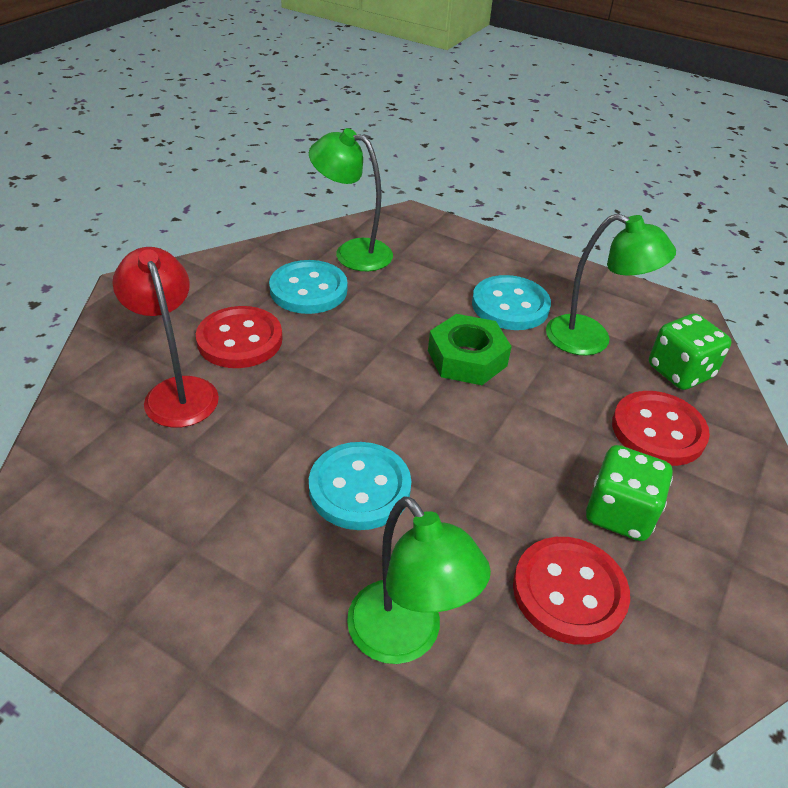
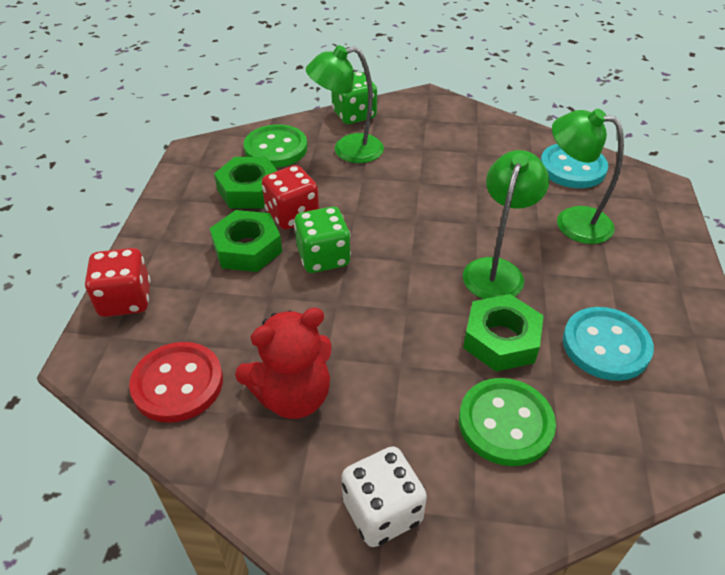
green button: 0 -> 2
green nut: 1 -> 3
red button: 3 -> 1
red dice: 0 -> 2
red lamp: 1 -> 0
red teddy bear: 0 -> 1
turquoise button: 3 -> 2
white dice: 0 -> 1

